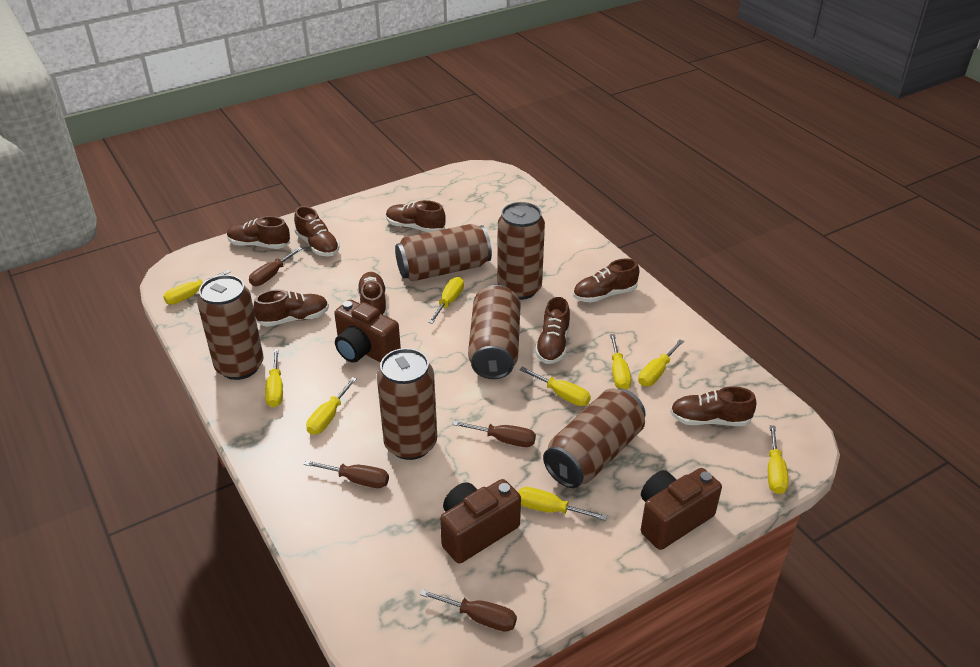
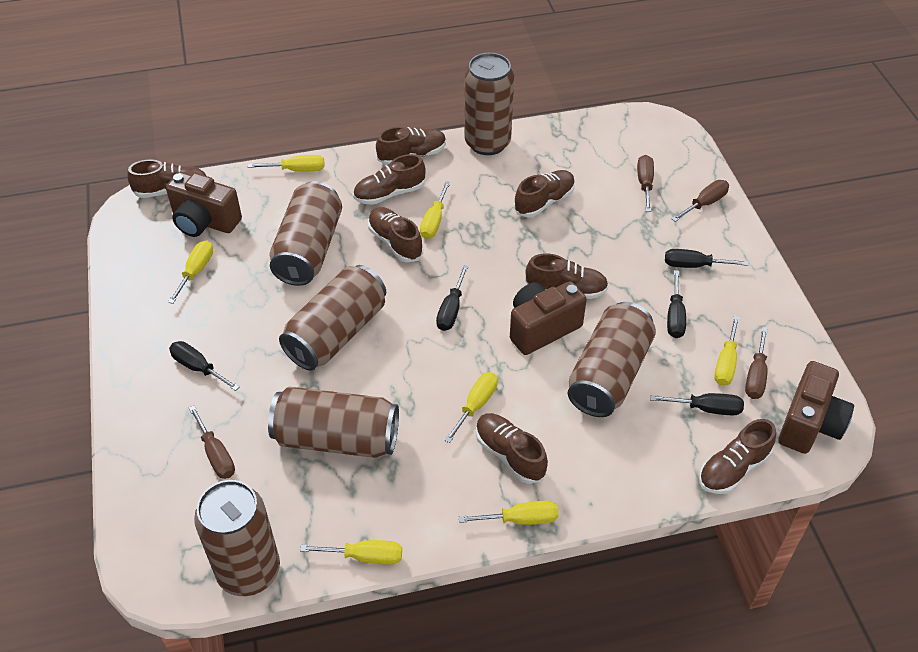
black screwdriver: 0 -> 5
yellow screwdriver: 9 -> 7

